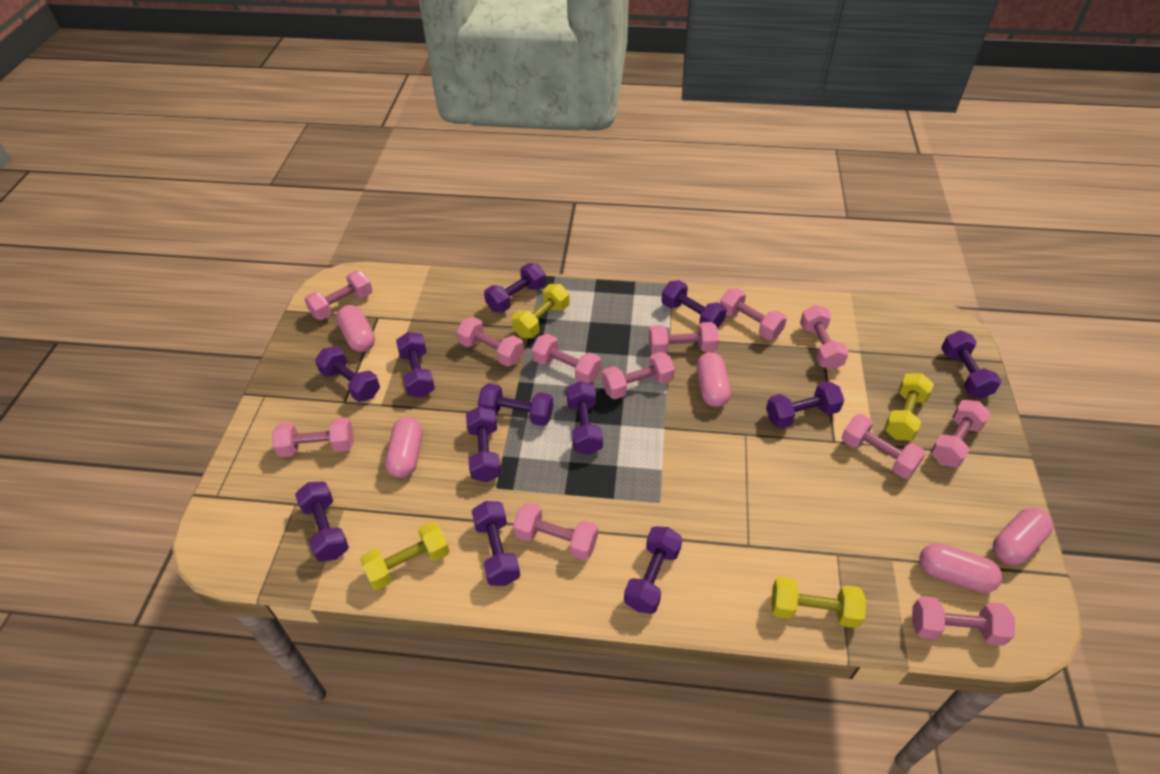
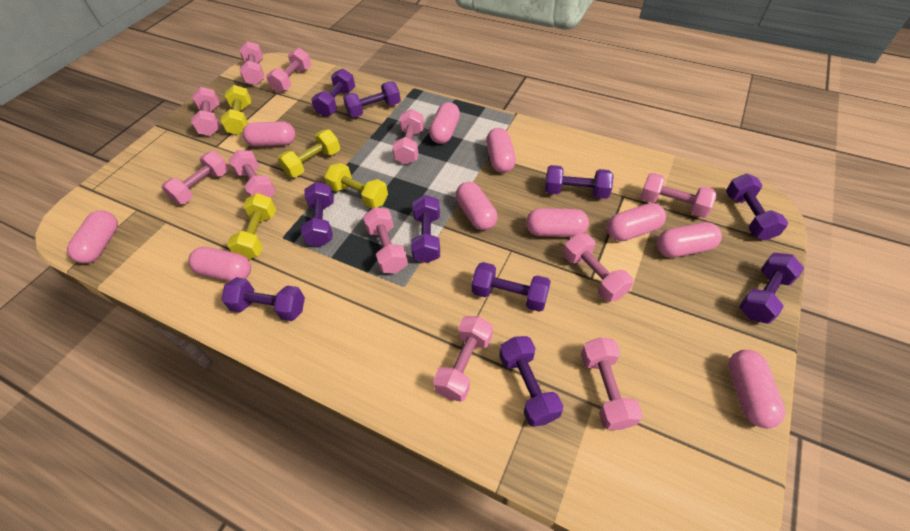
pink capsule: 5 -> 10
pink dumbbell: 12 -> 11
purple dumbbell: 12 -> 10

